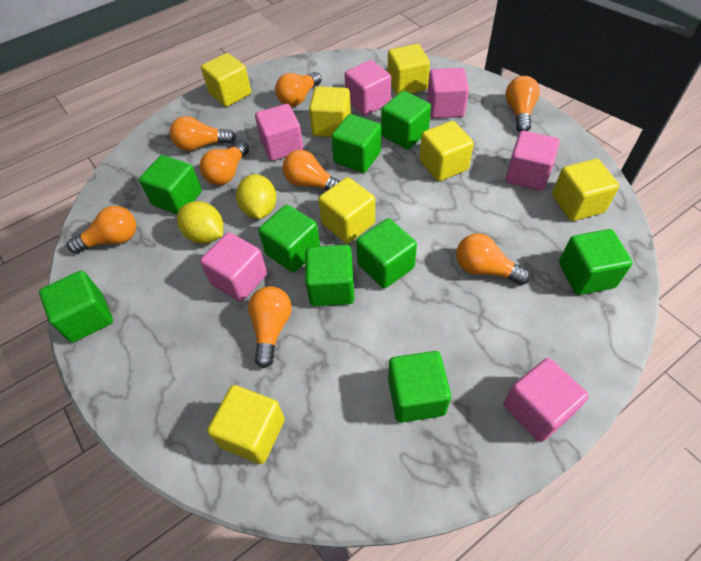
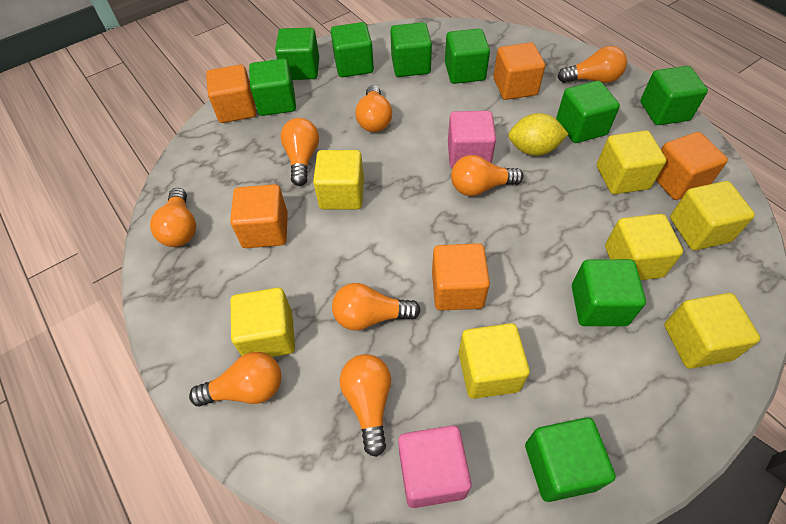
orange cube: 0 -> 5
pink cube: 6 -> 2
yellow lemon: 2 -> 1

